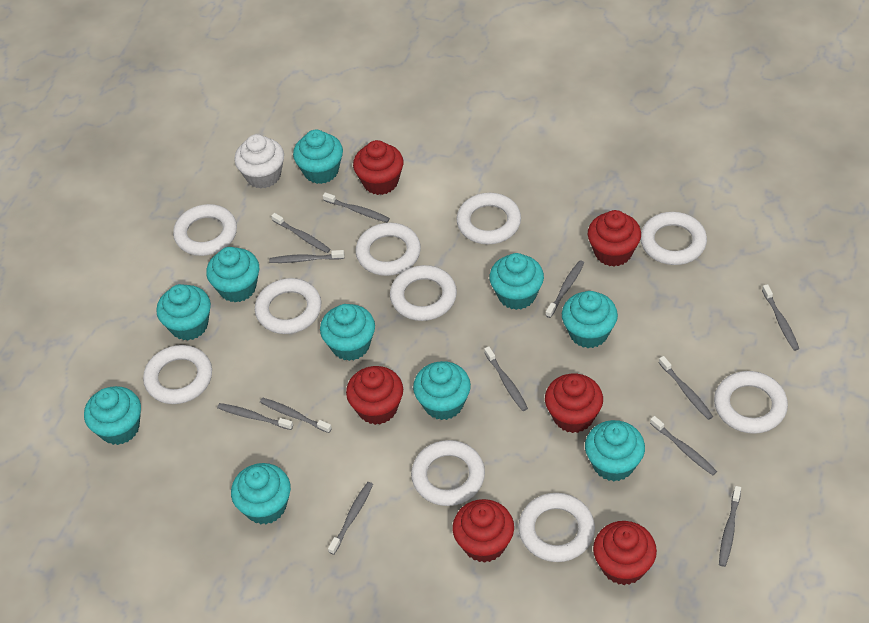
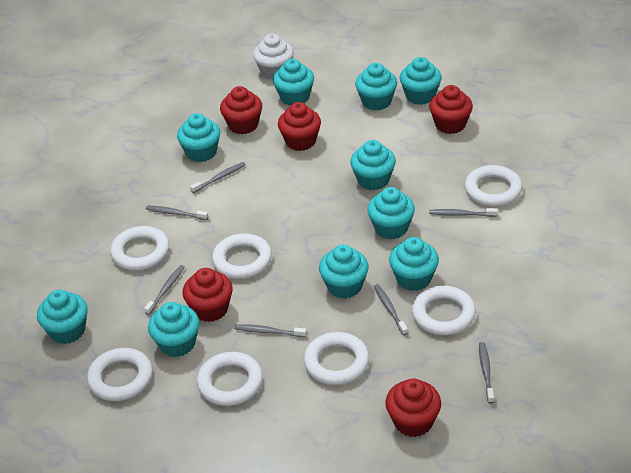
grey toothbrush: 12 -> 7
red cupcake: 6 -> 5
white ring: 10 -> 7

